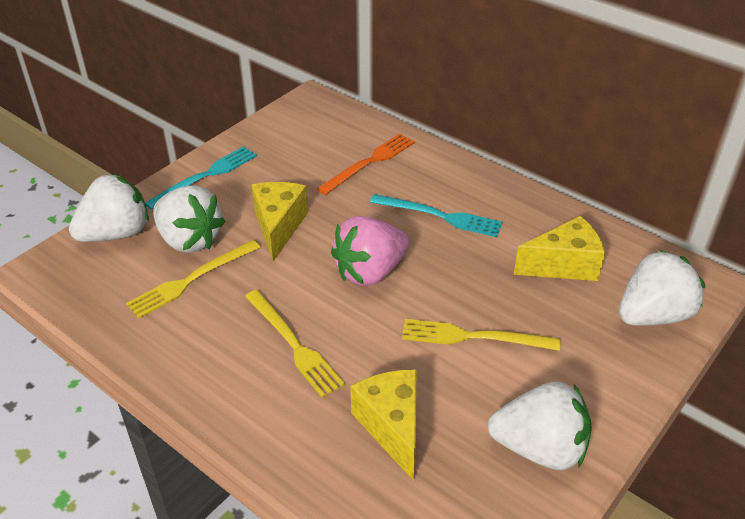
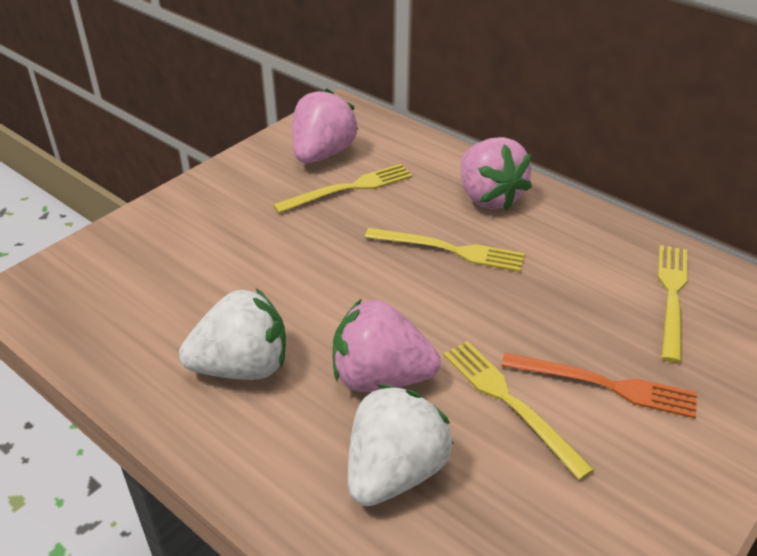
pink strawberry: 1 -> 3
turquoise fork: 2 -> 0
white strawberry: 4 -> 2
yellow cheese: 3 -> 0
yellow fork: 3 -> 4

